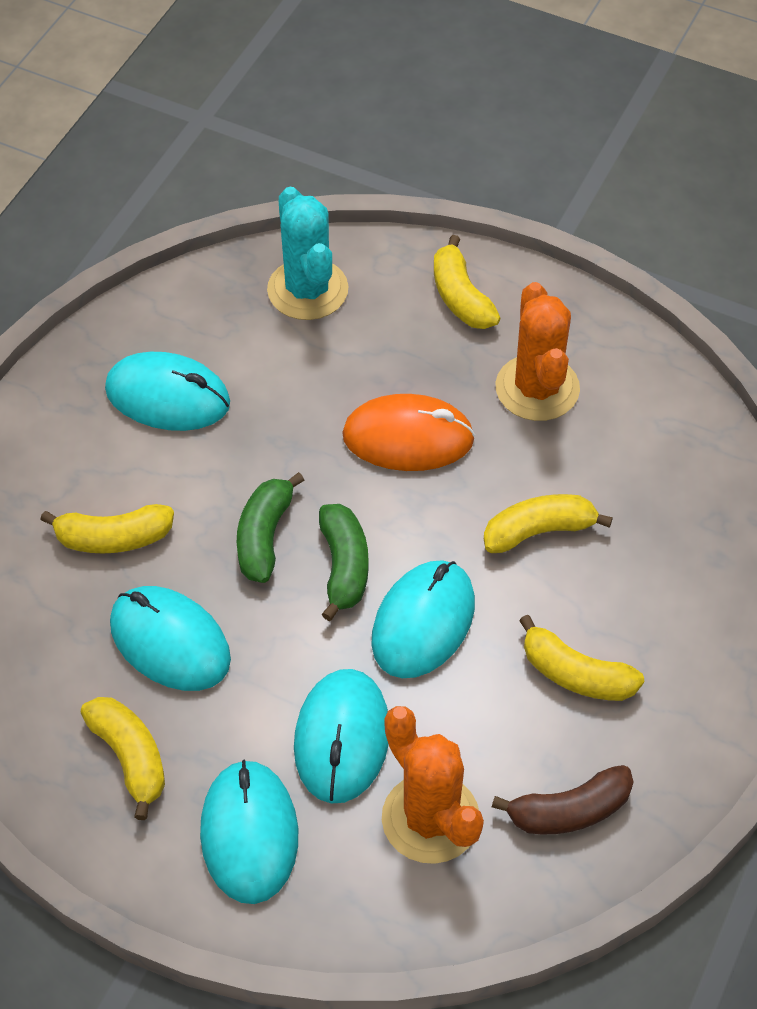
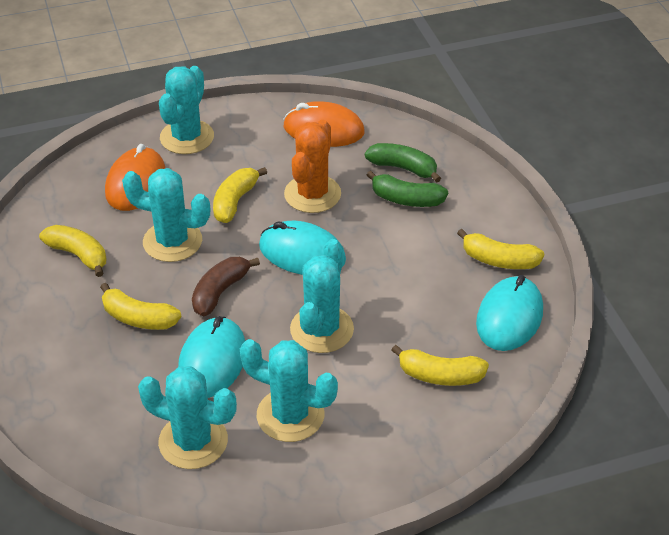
orange cactus: 2 -> 1
orange mouse: 1 -> 2
turquoise cactus: 1 -> 5
turquoise mouse: 5 -> 3

